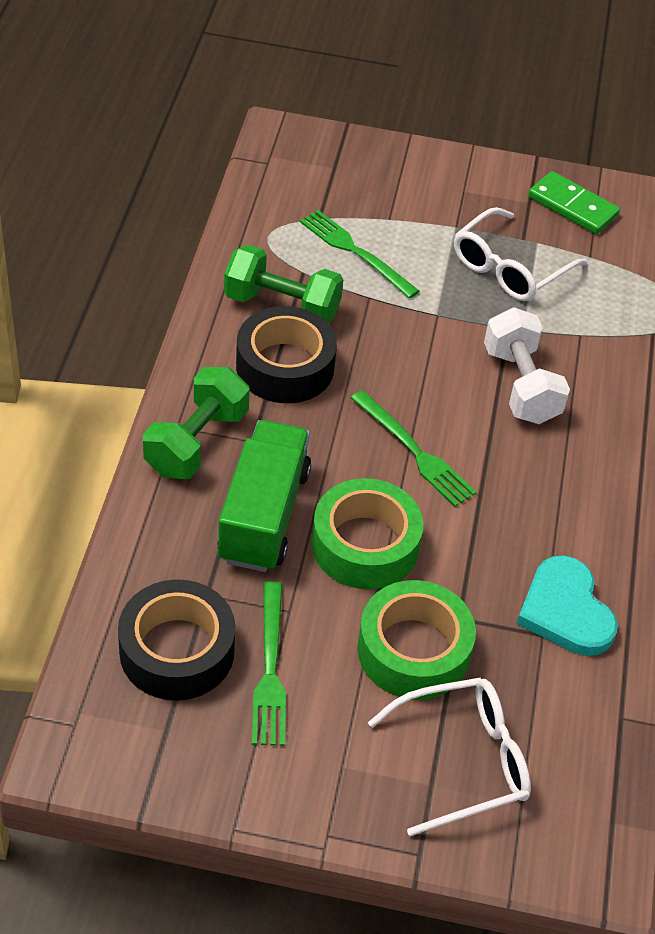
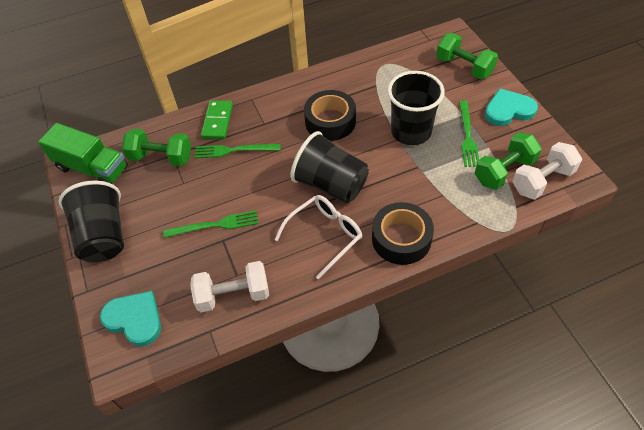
black cup: 0 -> 3
green dumbbell: 2 -> 3
green tape: 2 -> 0
turquoise heart: 1 -> 2
white dumbbell: 1 -> 2
white glasses: 2 -> 1

